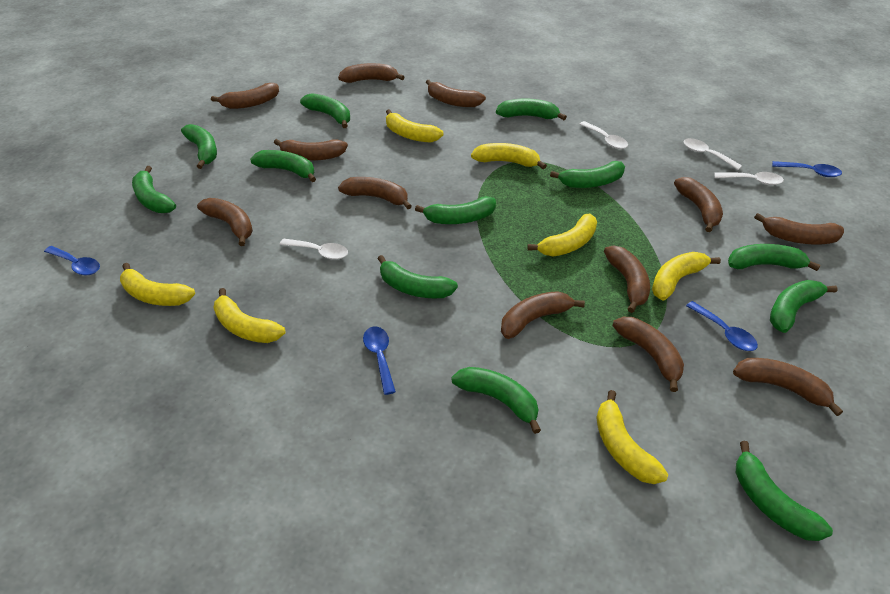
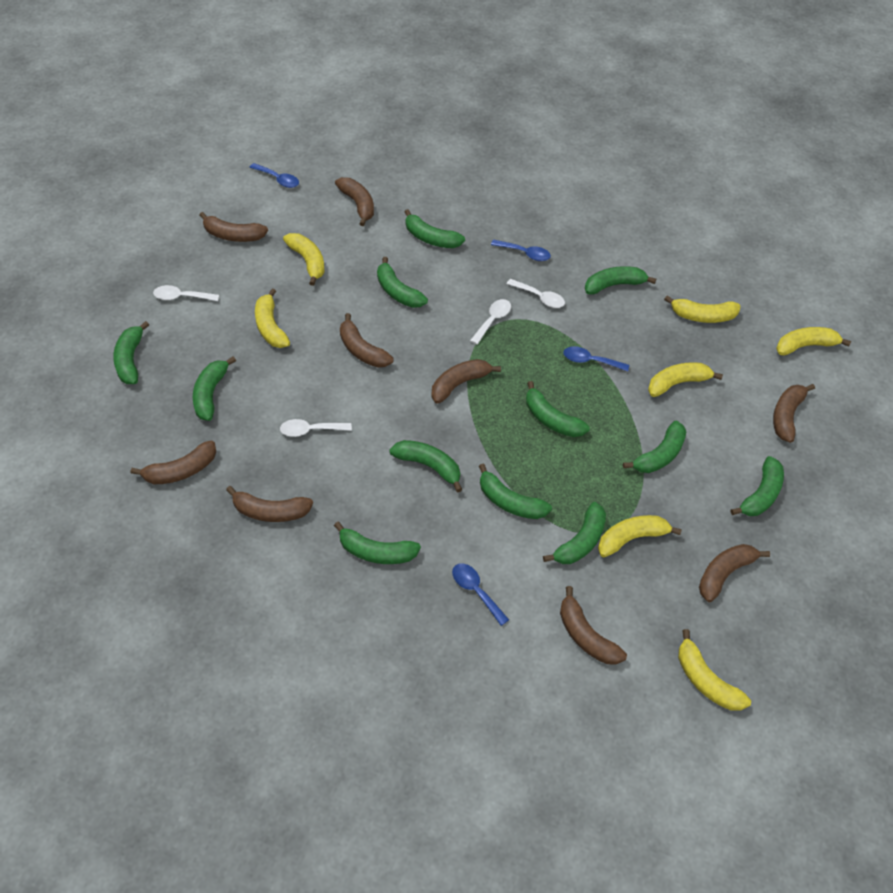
brown banana: 12 -> 9

